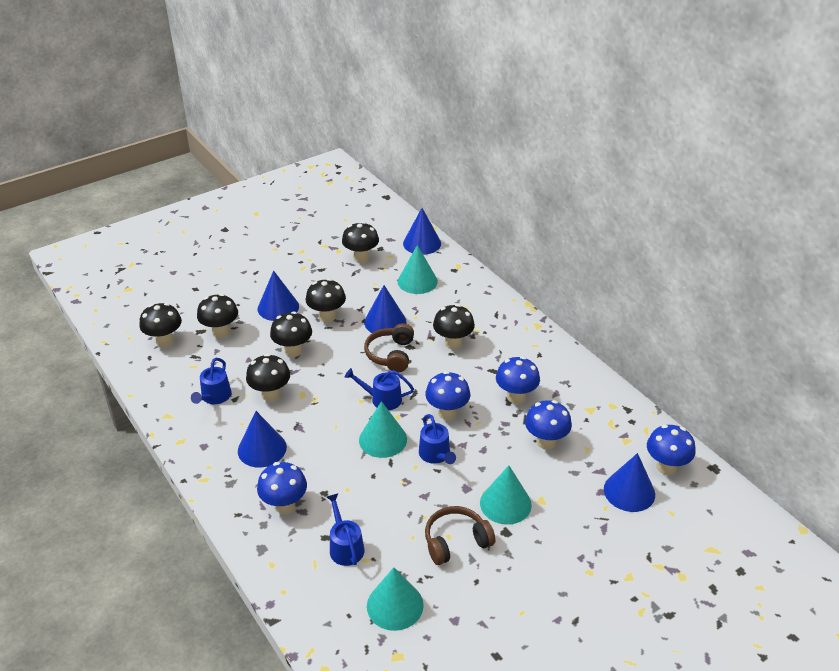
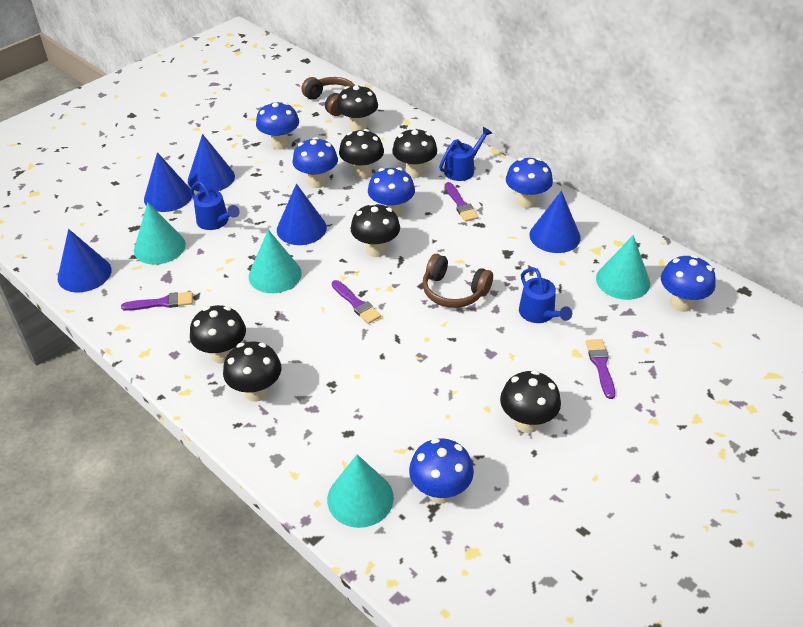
blue mushroom: 5 -> 6
blue watering can: 4 -> 3
purple brush: 0 -> 4

